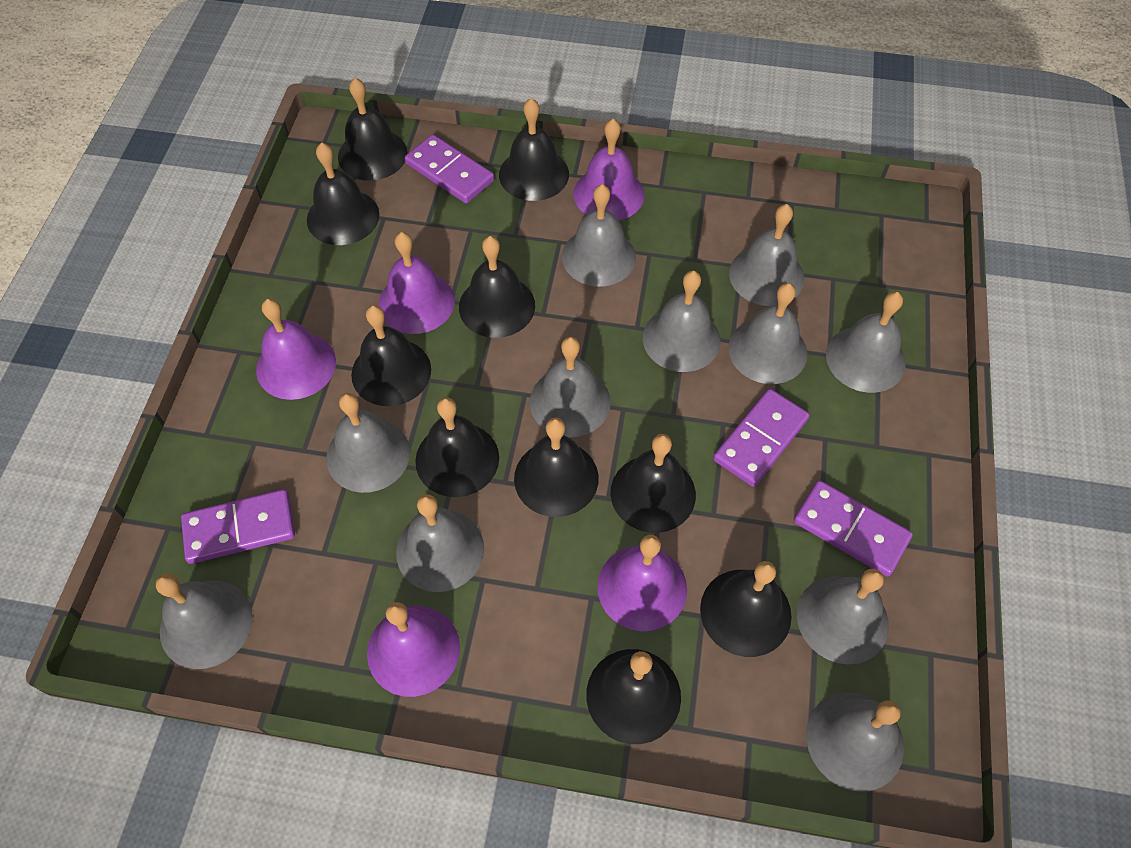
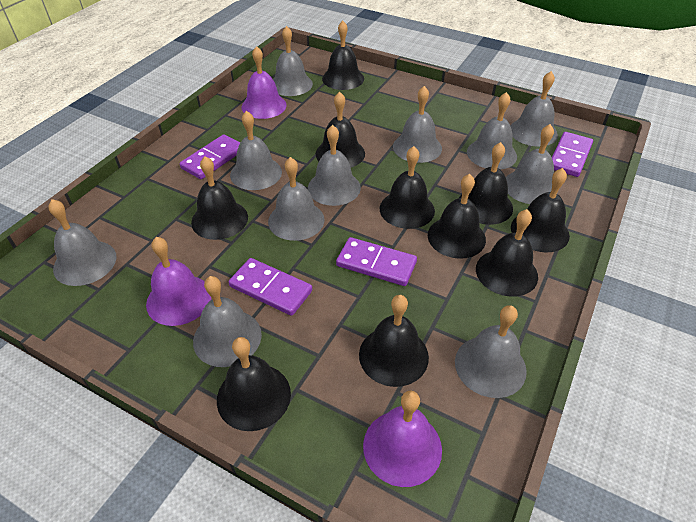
purple bell: 5 -> 3

